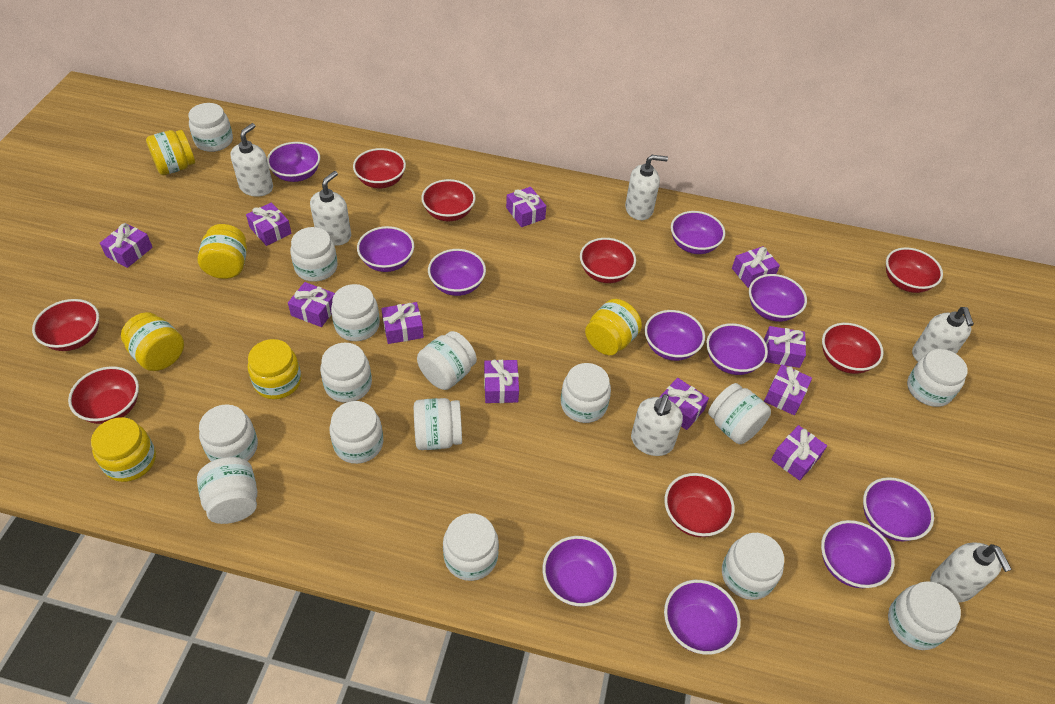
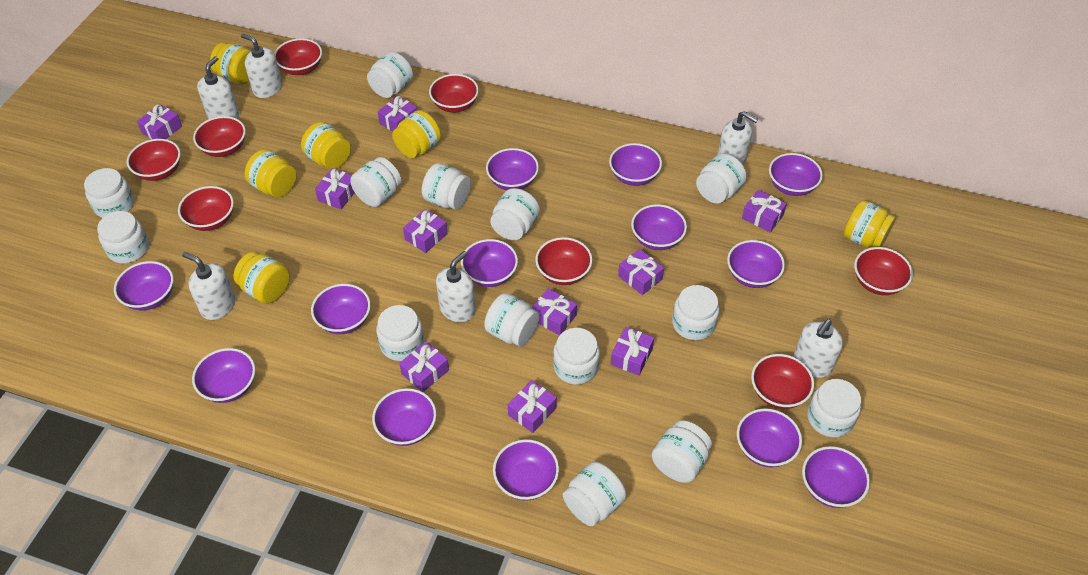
purple bowl: 11 -> 13
purple gift: 11 -> 10
white jar: 15 -> 14

